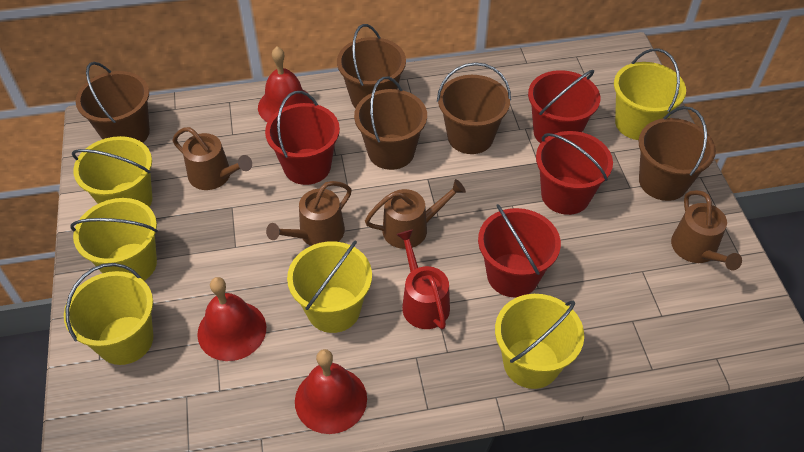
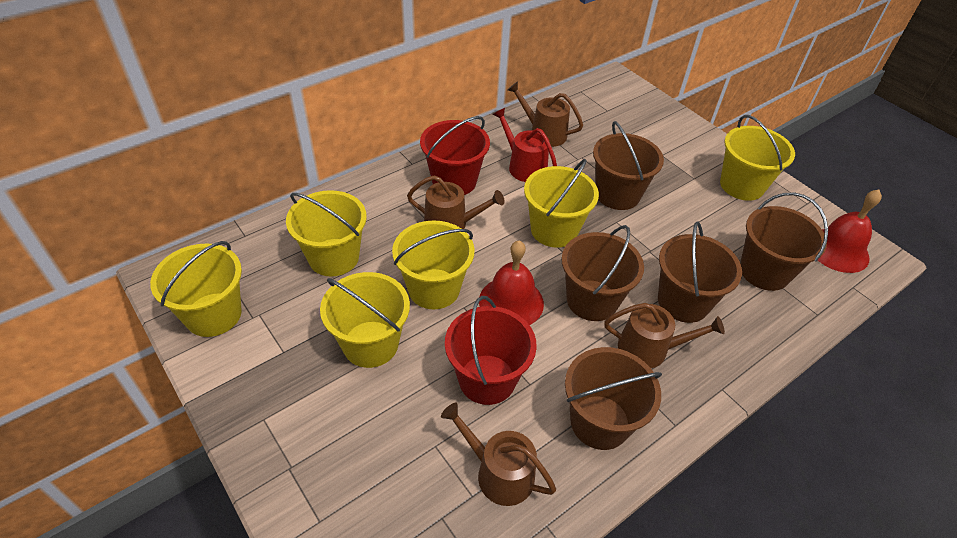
red bell: 3 -> 2
red bucket: 4 -> 2

